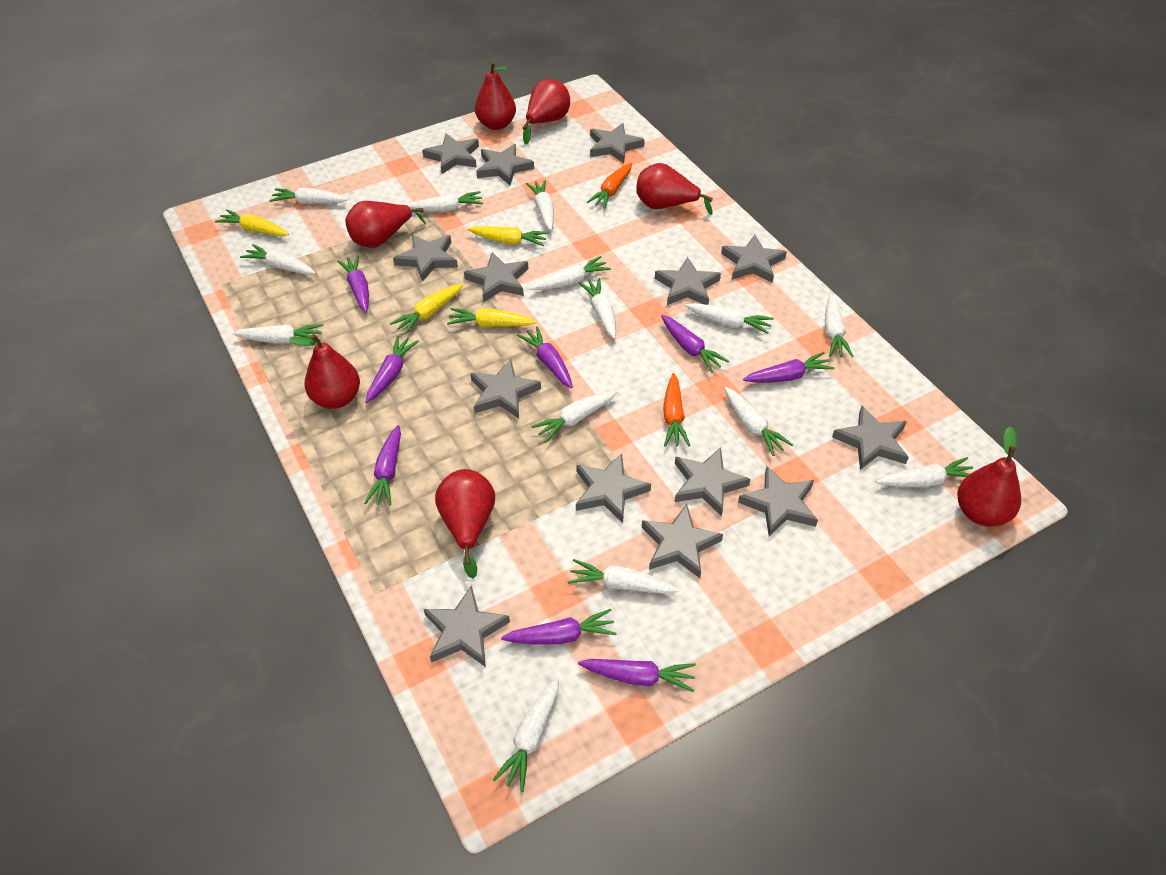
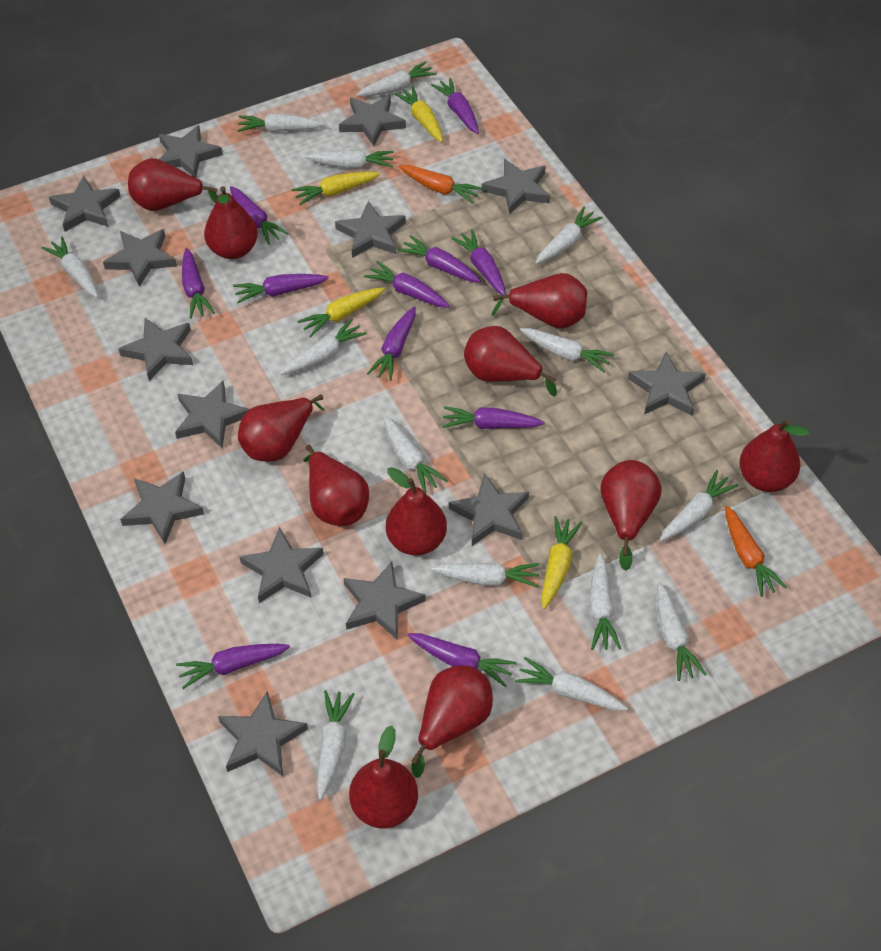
purple carrot: 8 -> 11
red pear: 7 -> 11

